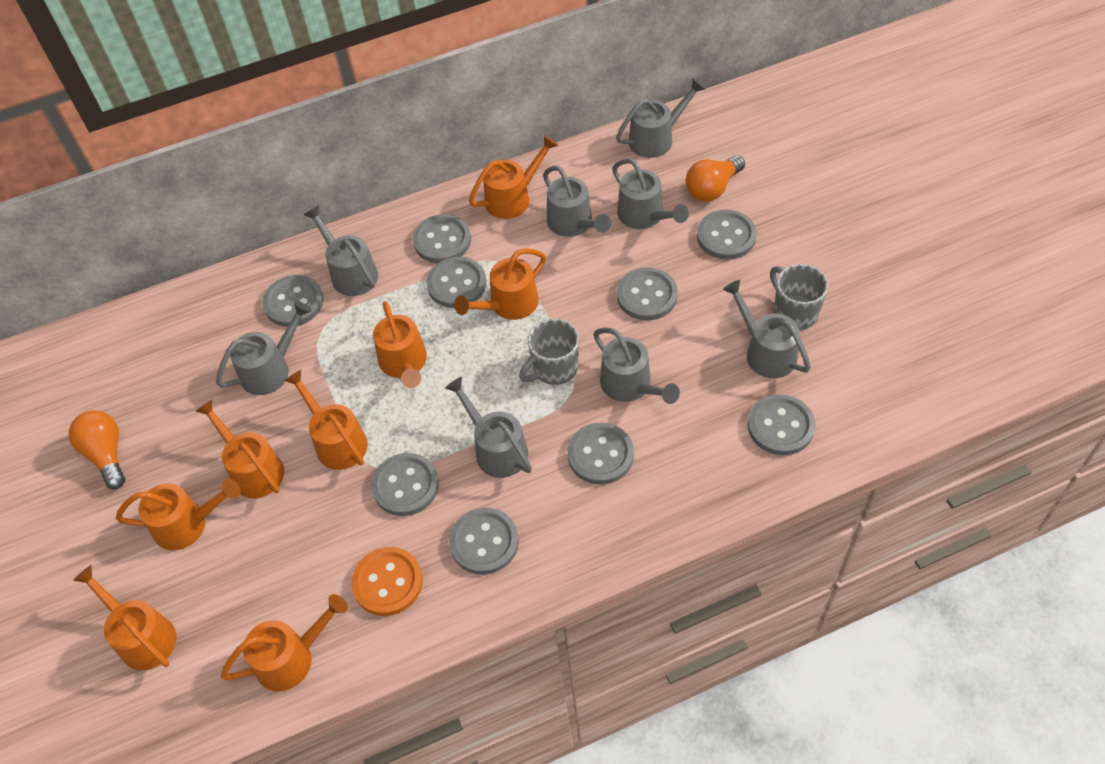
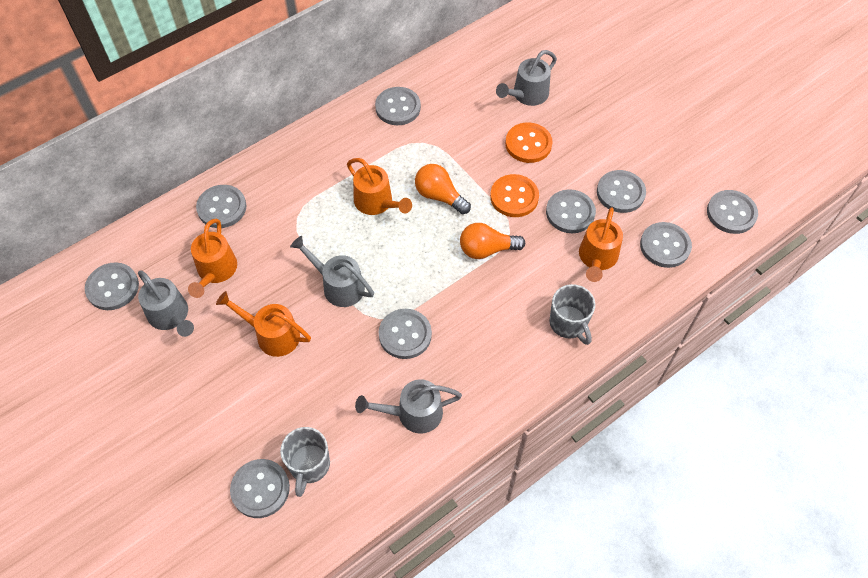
grey watering can: 8 -> 4
orange button: 1 -> 2
orange watering can: 8 -> 4

